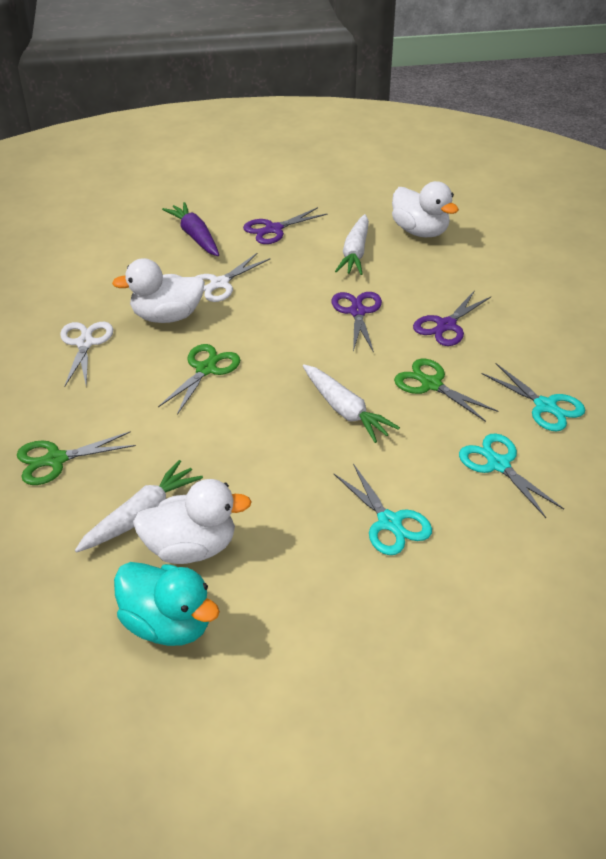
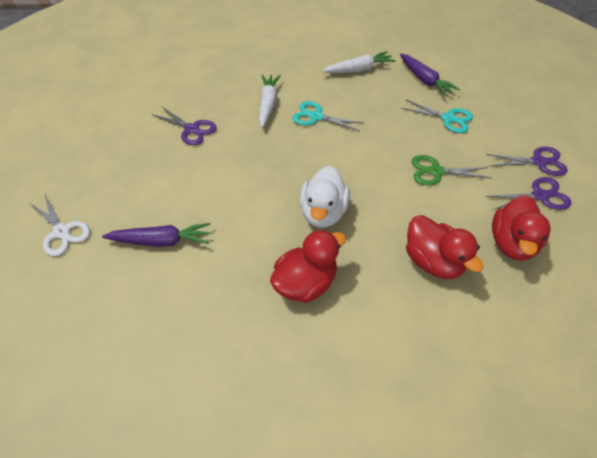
green scissors: 3 -> 1
purple carrot: 1 -> 2
red duck: 0 -> 3
turquoise duck: 1 -> 0
turquoise scissors: 3 -> 2
white carrot: 3 -> 2
white duck: 3 -> 1
white scissors: 2 -> 1

